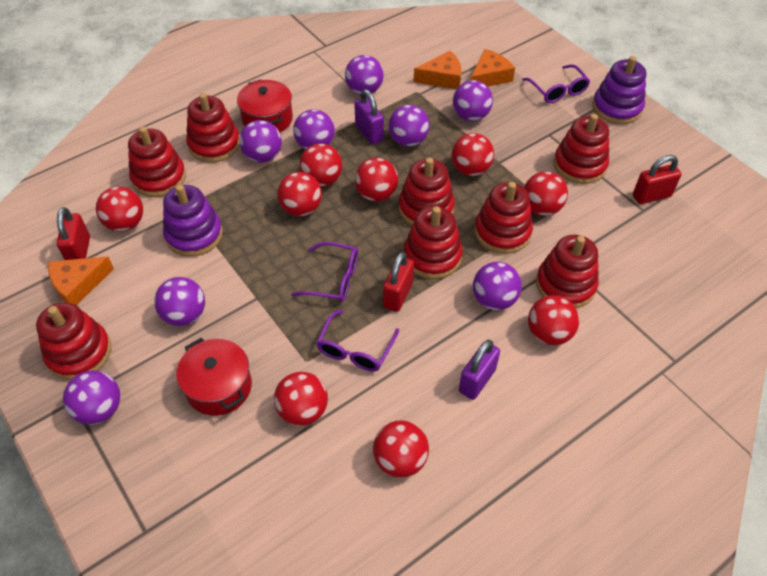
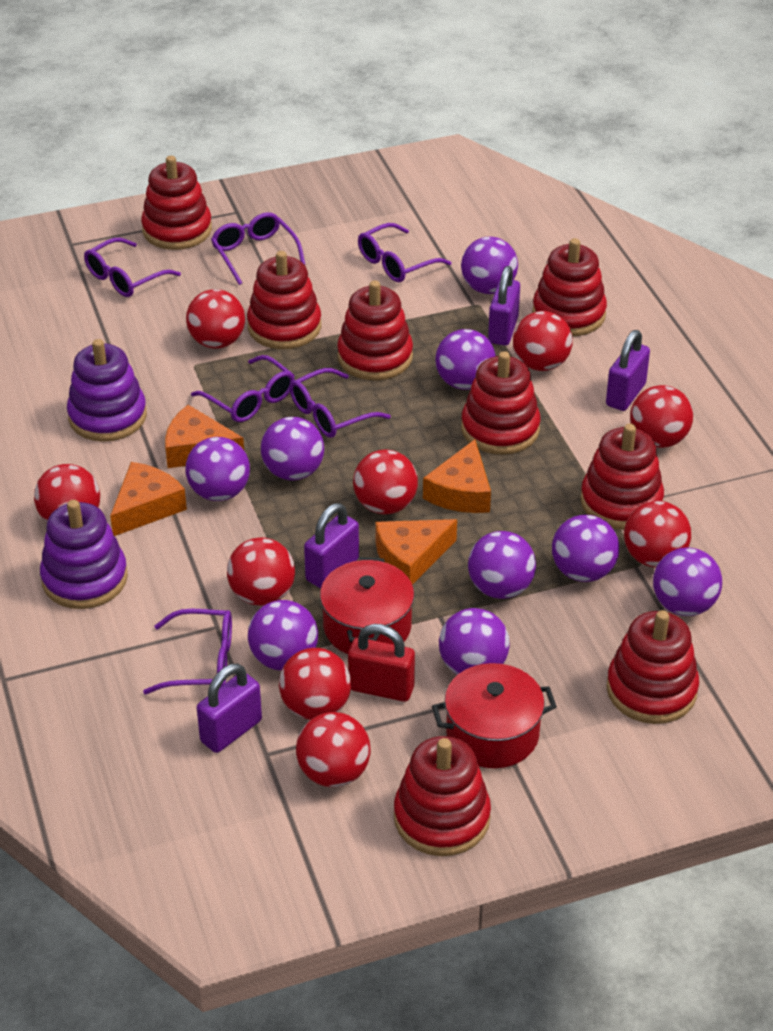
orange cheese: 3 -> 4
purple ball: 8 -> 9
purple glasses: 3 -> 6
purple padlock: 2 -> 4
red padlock: 3 -> 1

